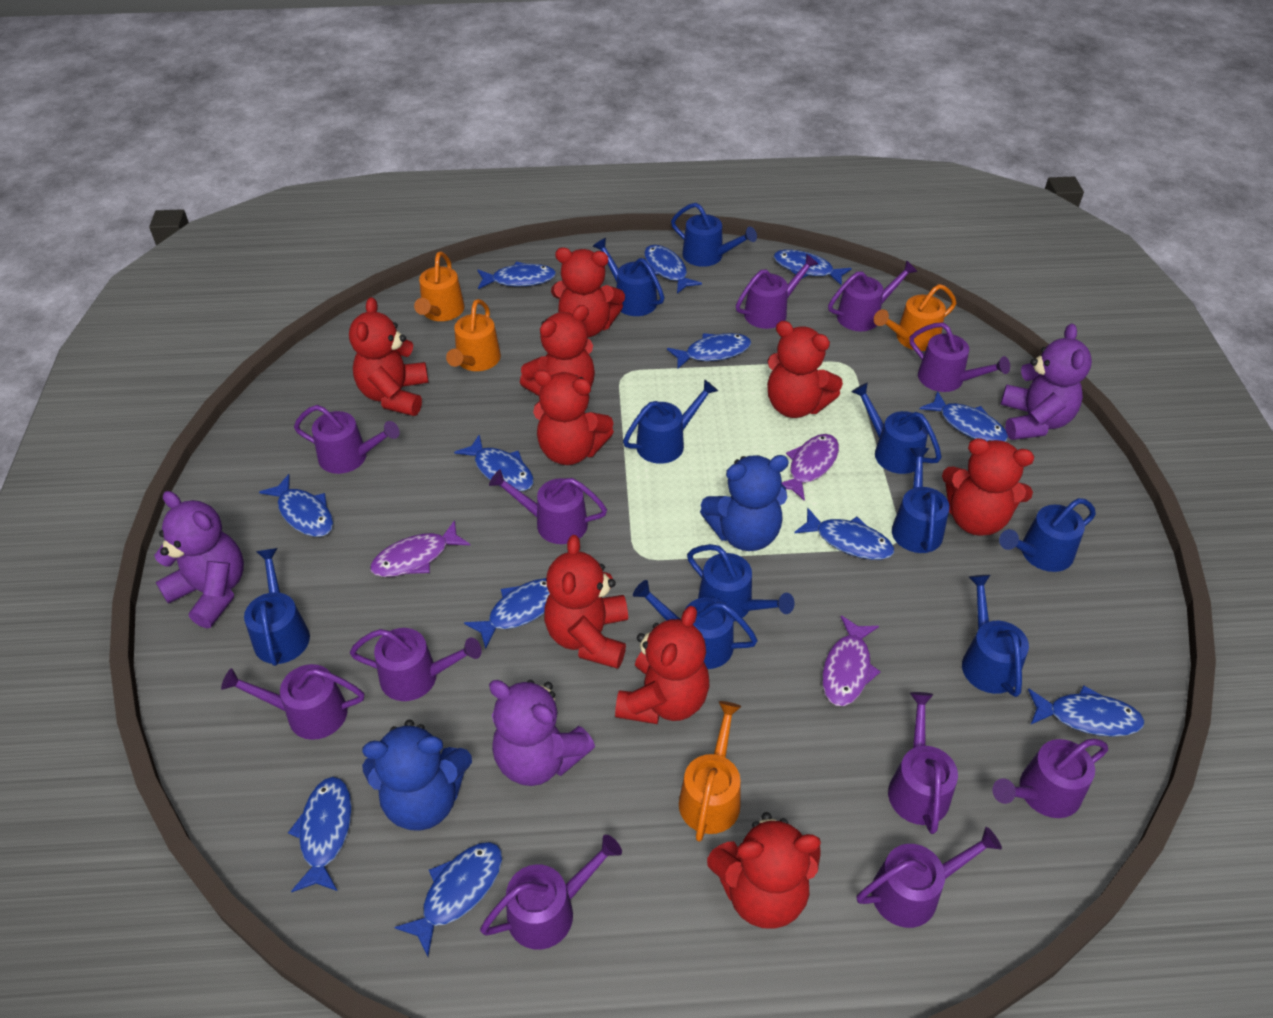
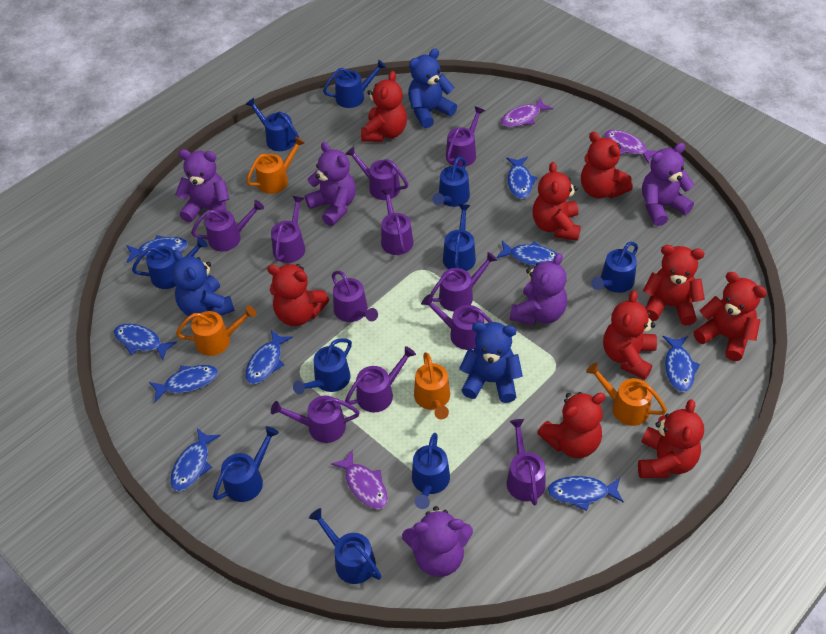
blue fish: 12 -> 9
blue teddy bear: 2 -> 3
purple teddy bear: 3 -> 5

